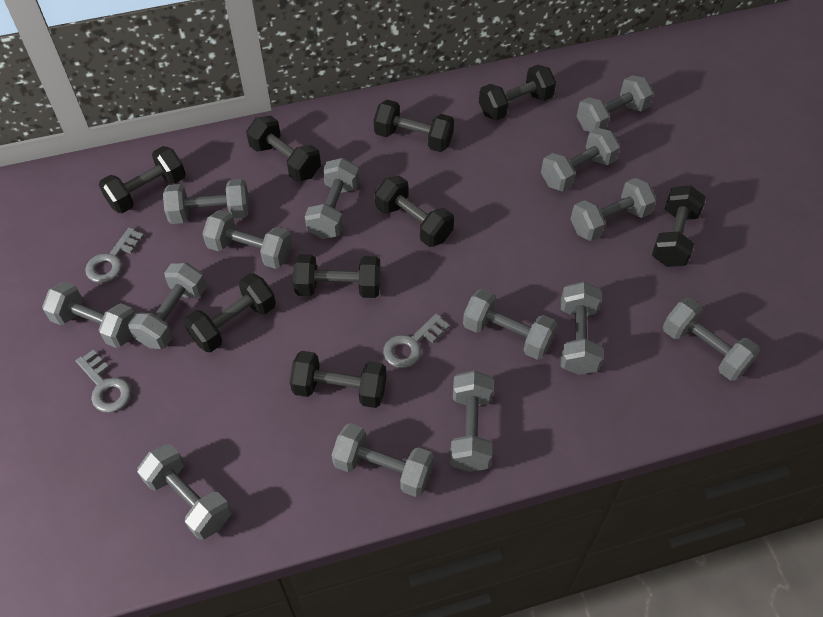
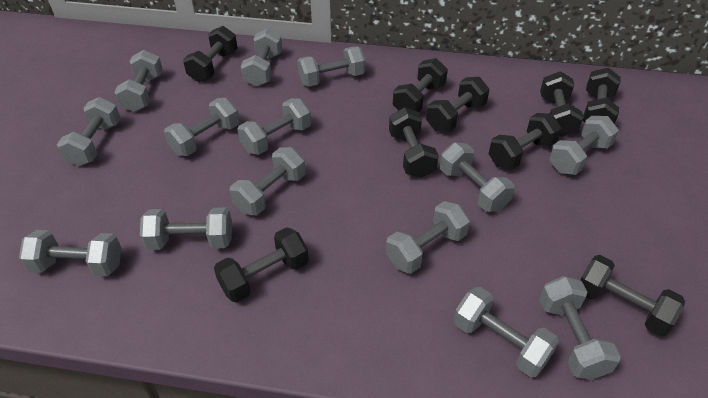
grey key: 3 -> 0

